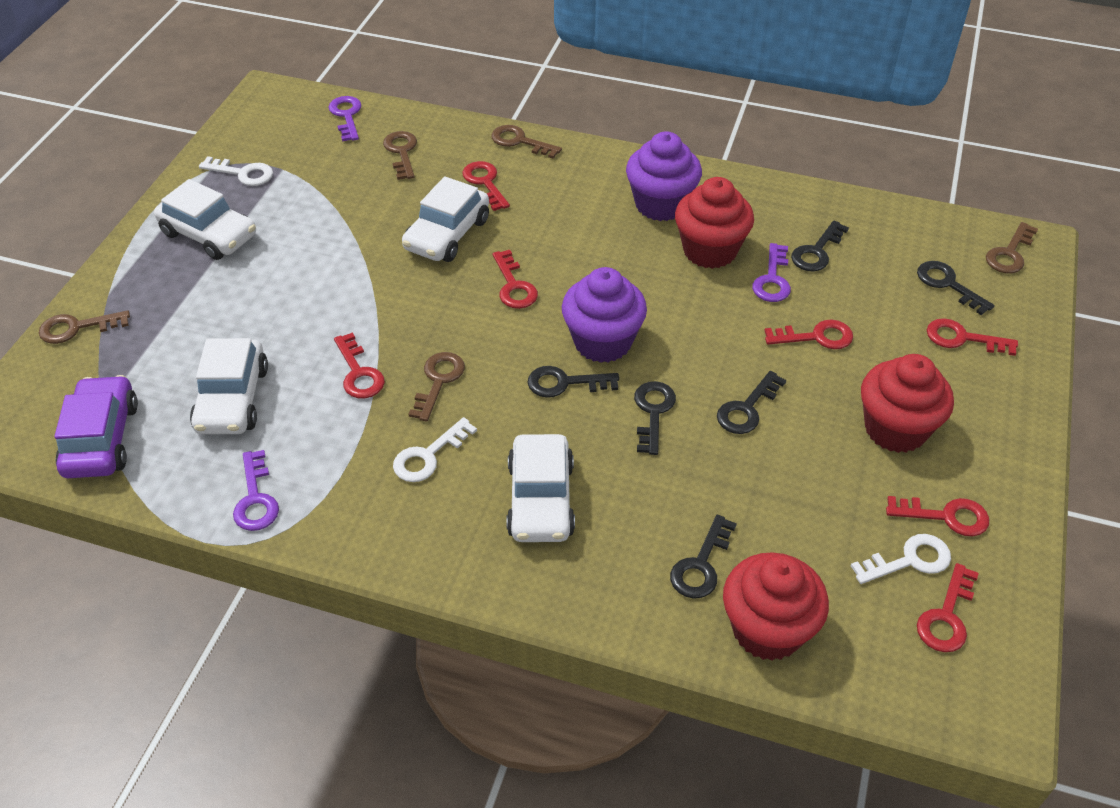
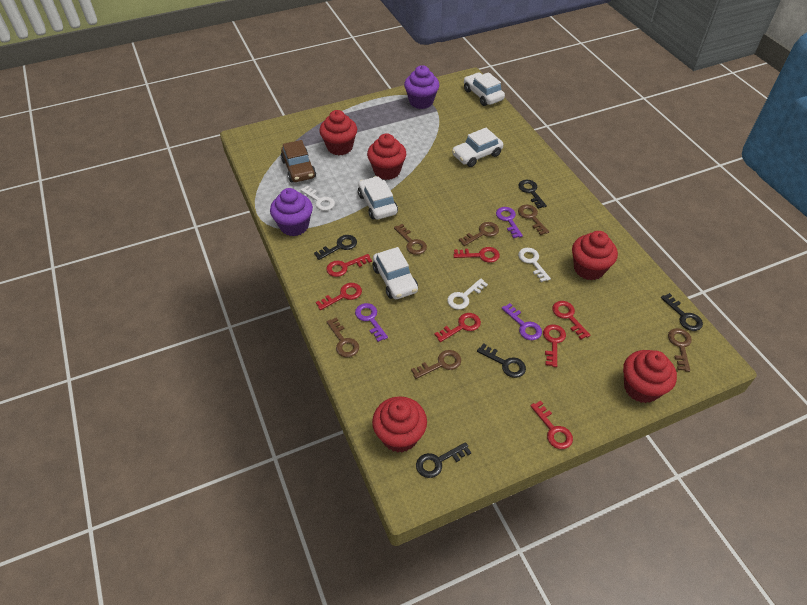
black key: 6 -> 5
brown car: 0 -> 1
brown key: 5 -> 6
purple car: 1 -> 0
red cupcake: 3 -> 5

